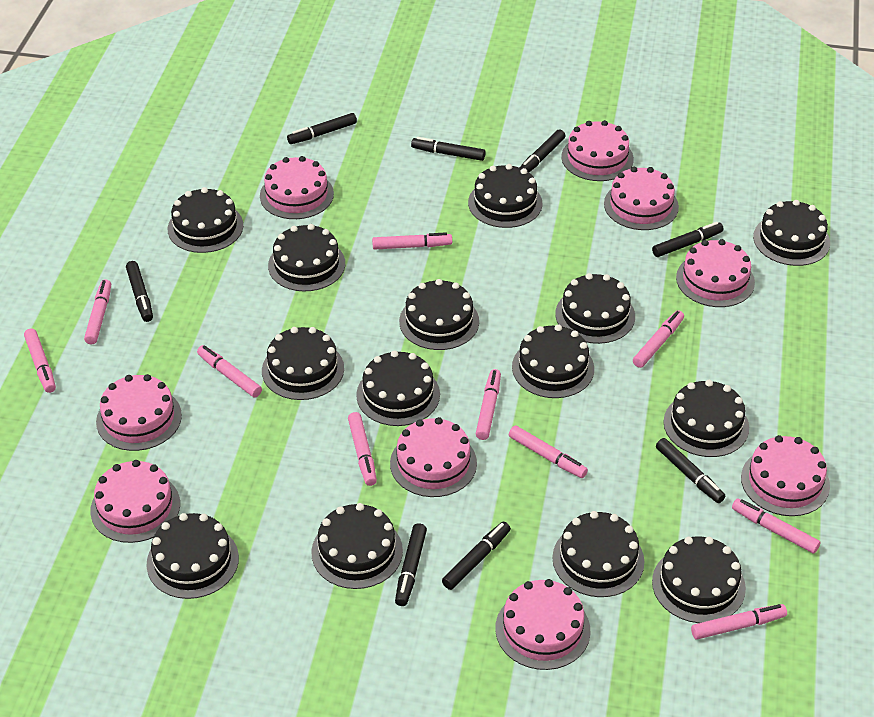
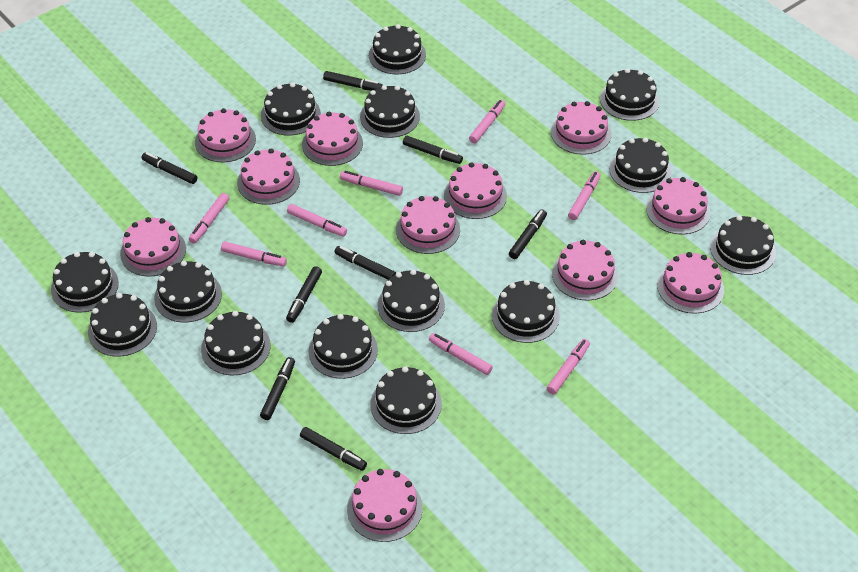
pink cake: 9 -> 11
pink marker: 10 -> 8

